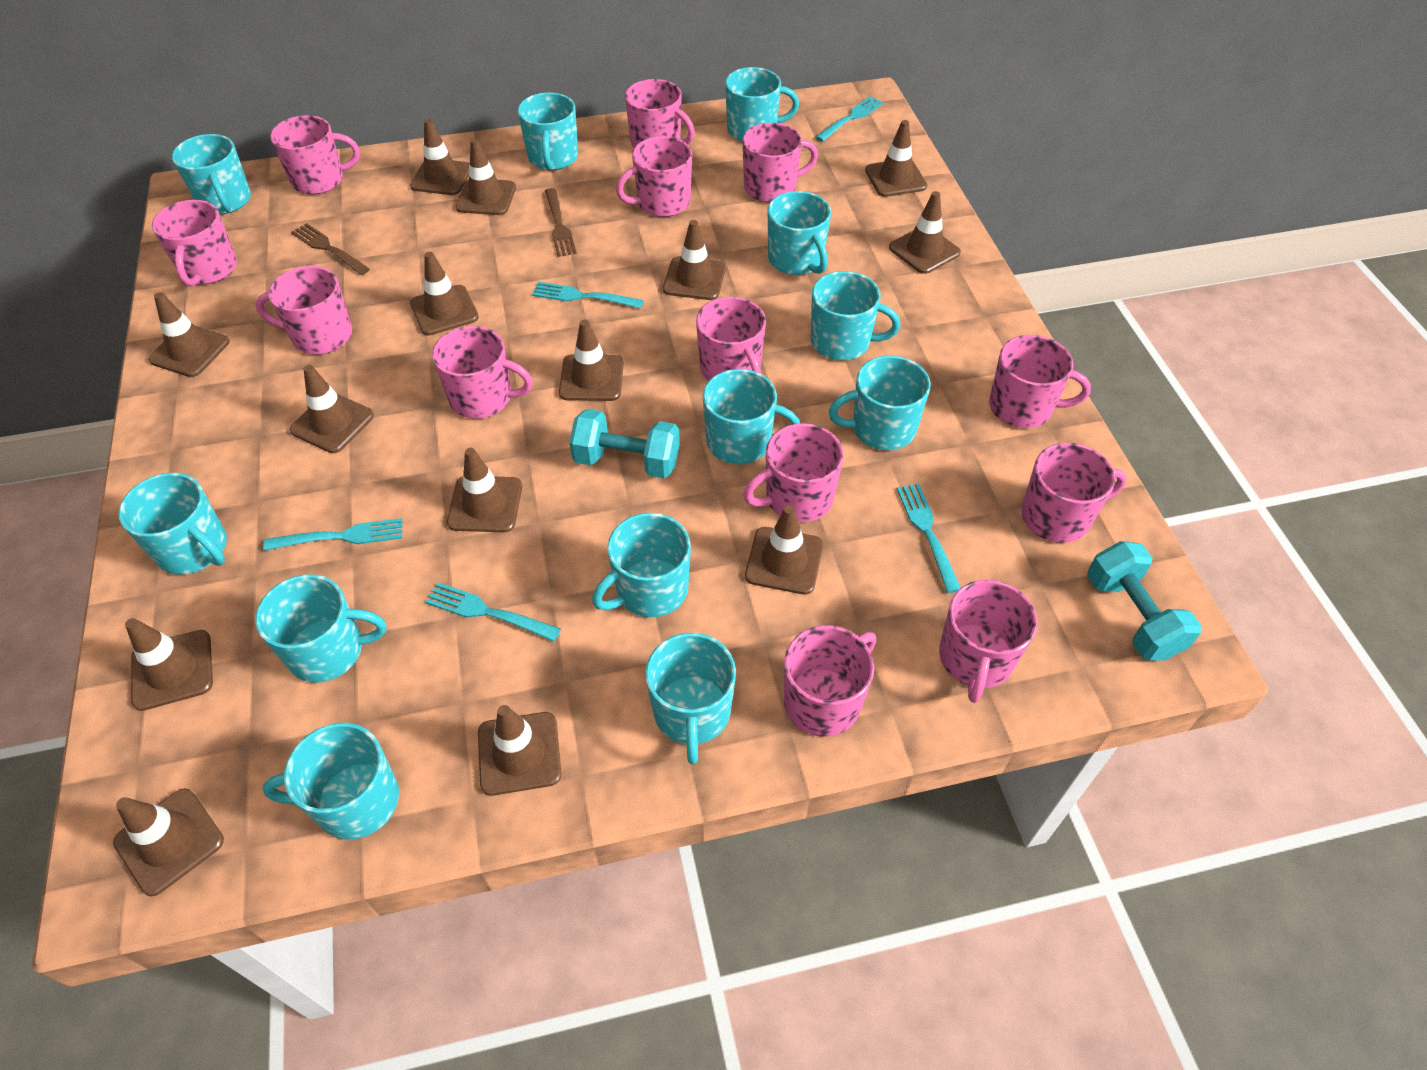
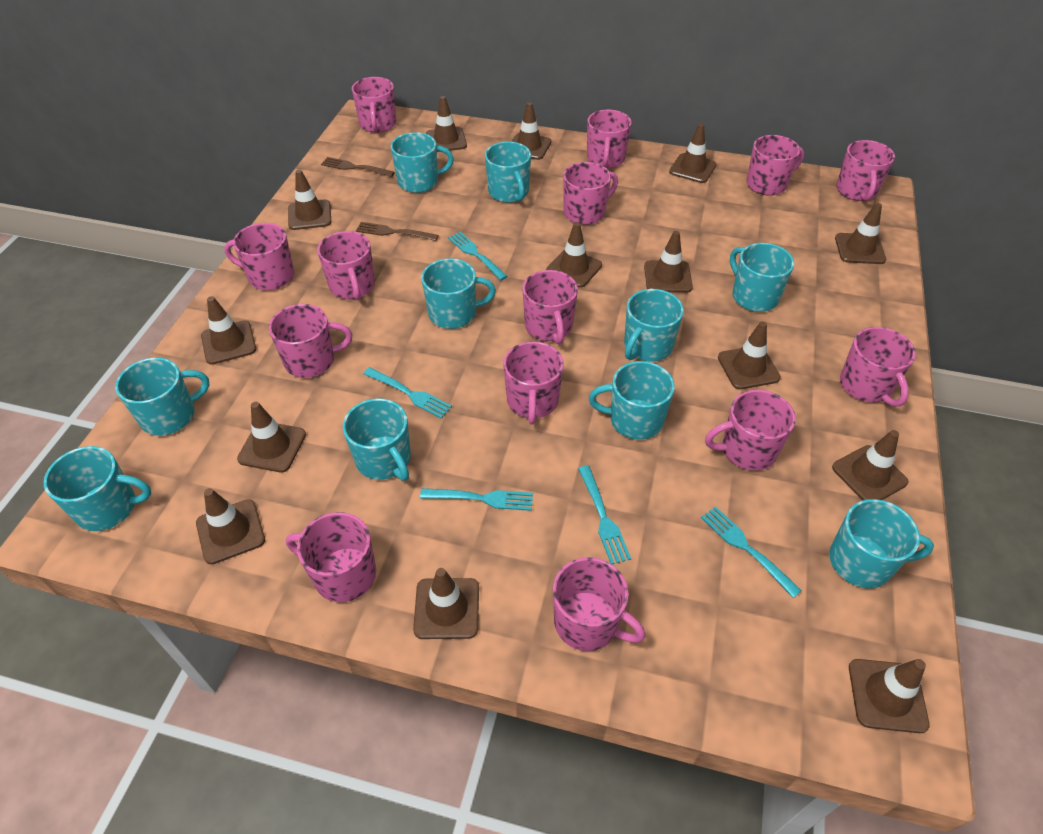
pink mug: 13 -> 14
turquoise dumbbell: 2 -> 0
turquoise mug: 12 -> 10

